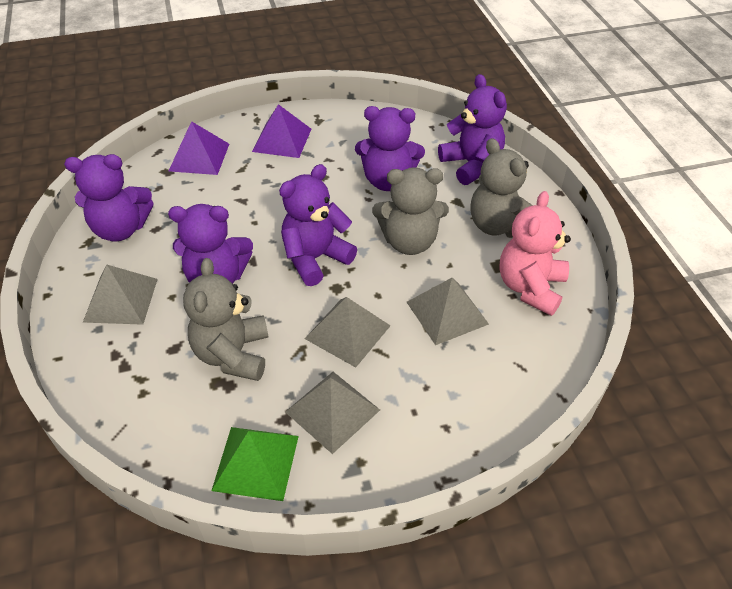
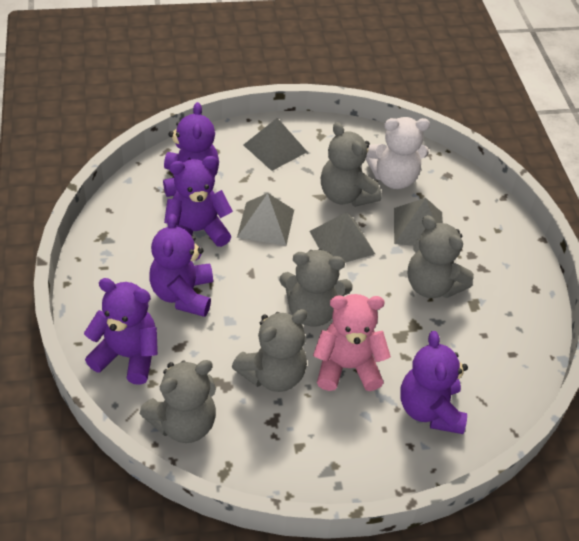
green pyramid: 1 -> 0
grey teddy bear: 3 -> 5
purple pyramid: 2 -> 0
white teddy bear: 0 -> 1

